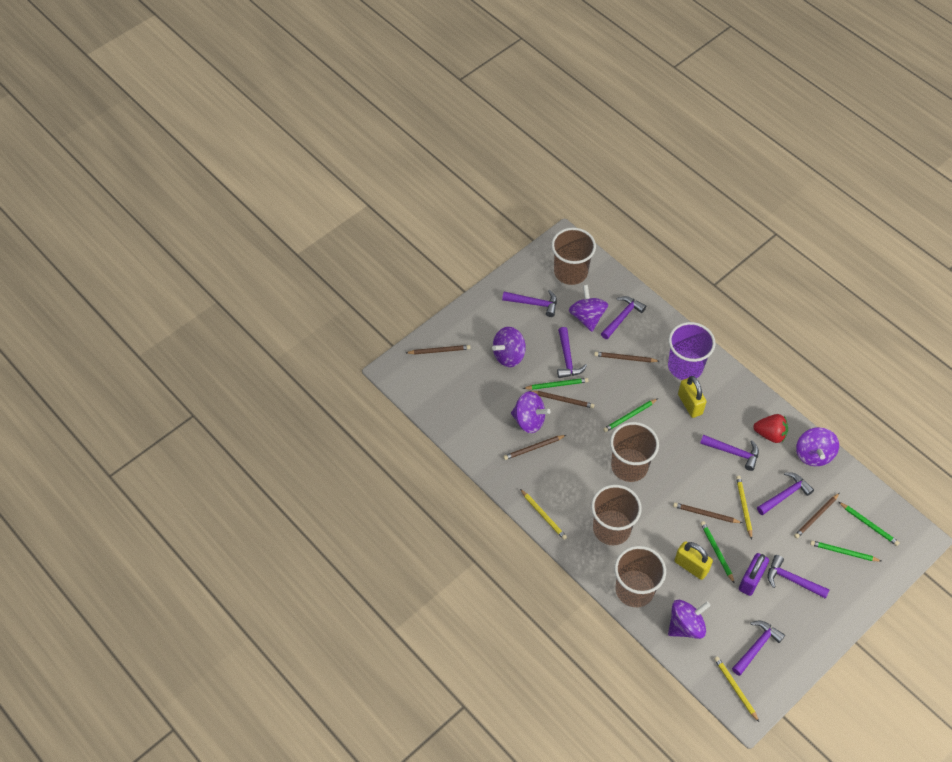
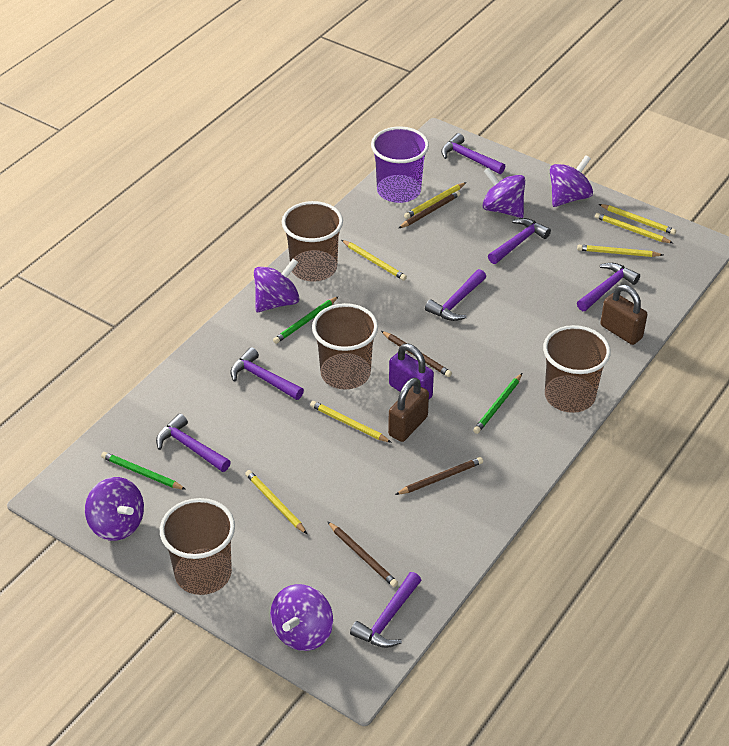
brown padlock: 0 -> 2
brown pencil: 6 -> 4
green pencil: 5 -> 3
red strawberry: 1 -> 0
yellow padlock: 2 -> 0
yellow pencil: 3 -> 7

